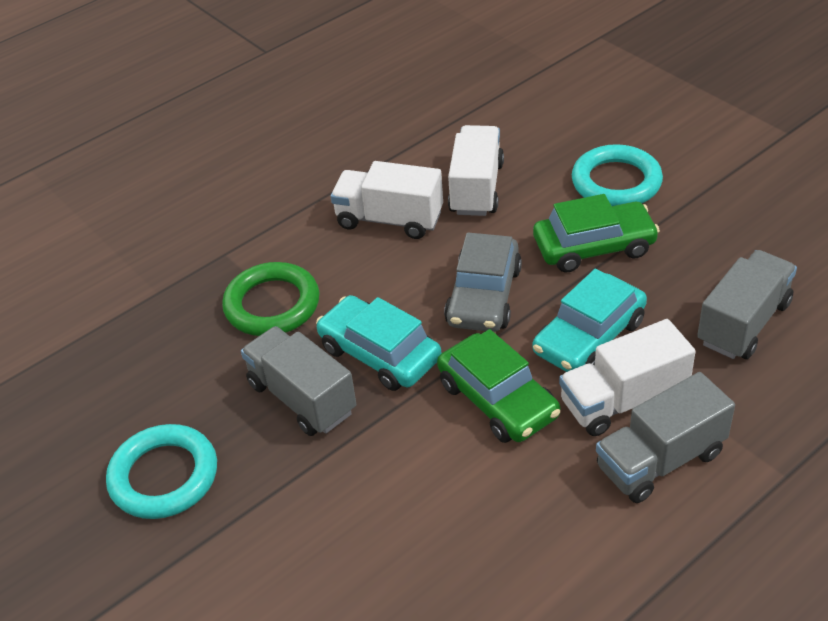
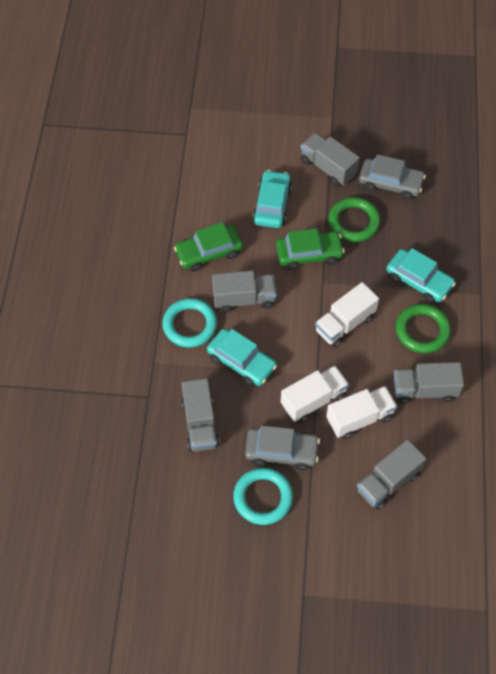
green ring: 1 -> 2
grey car: 1 -> 2
grey truck: 3 -> 5
turquoise car: 2 -> 3

